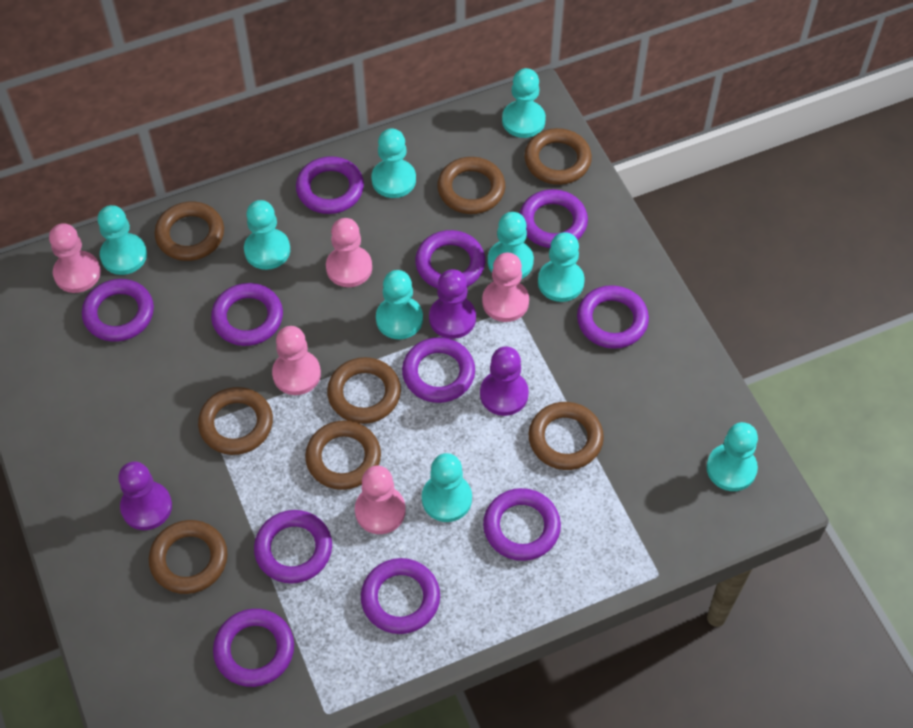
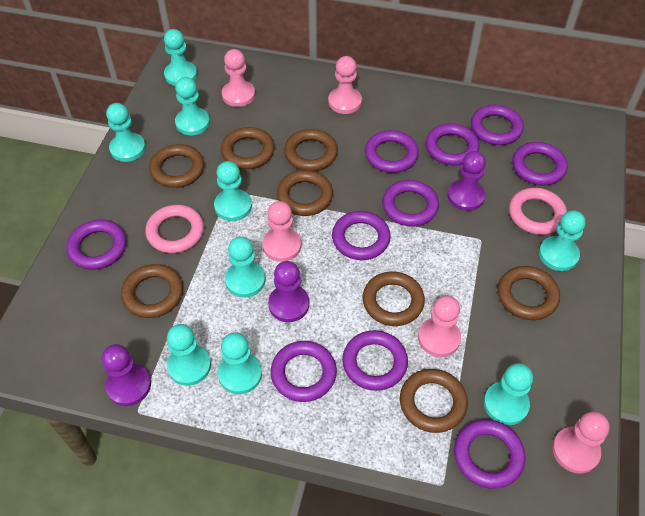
pink ring: 0 -> 2
purple ring: 11 -> 10

